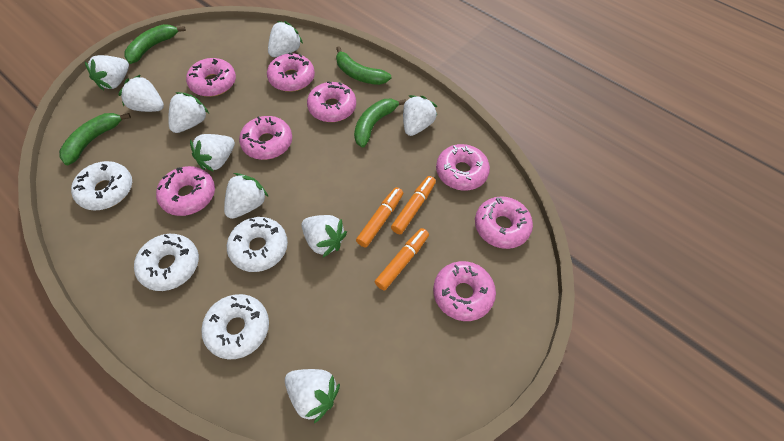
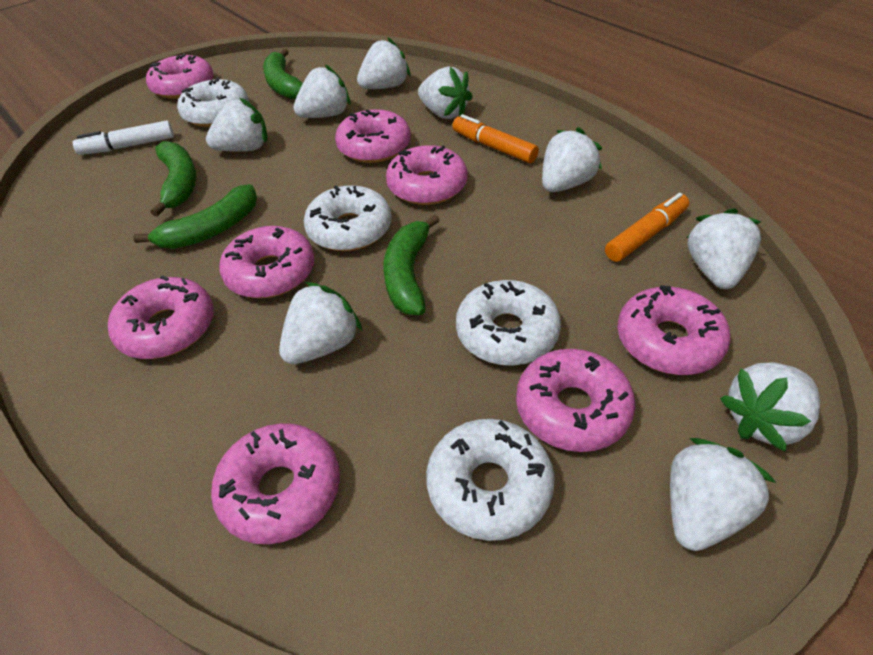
orange marker: 3 -> 2
white marker: 0 -> 1

